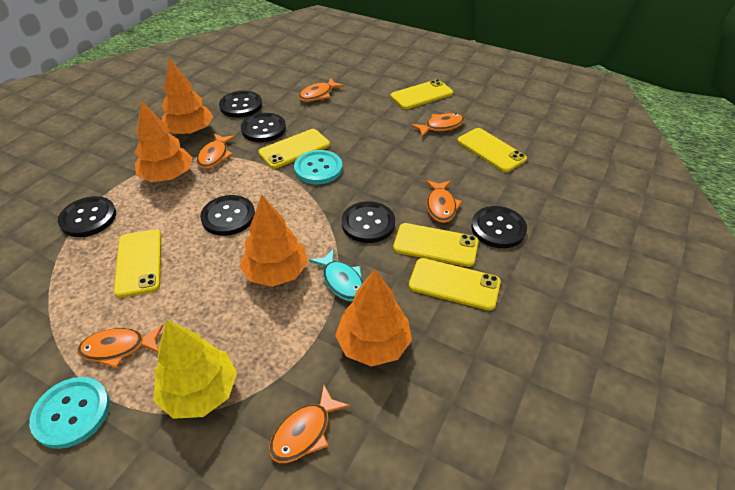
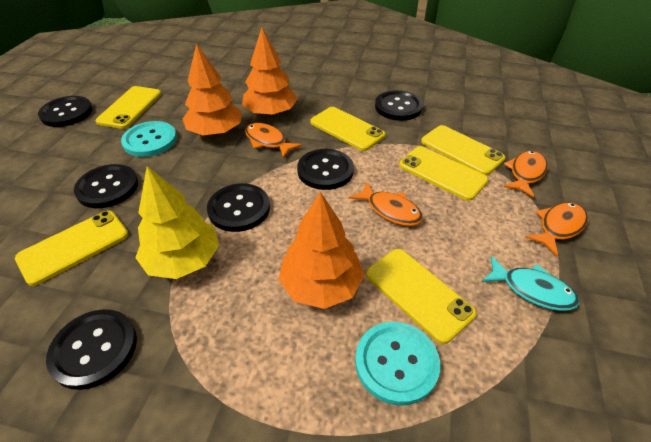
orange fish: 6 -> 4
orange tree: 4 -> 3

